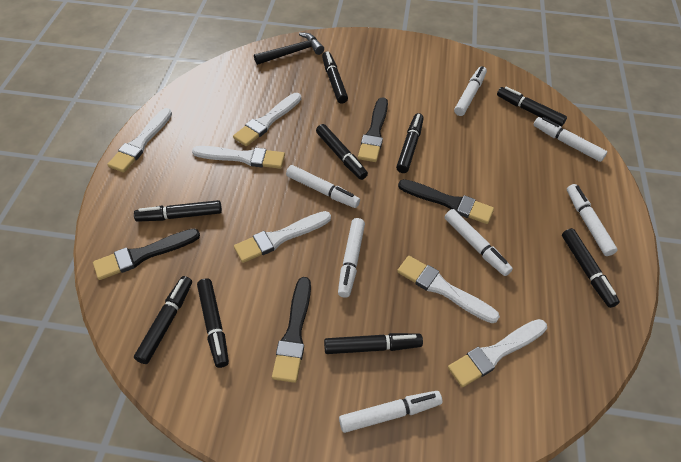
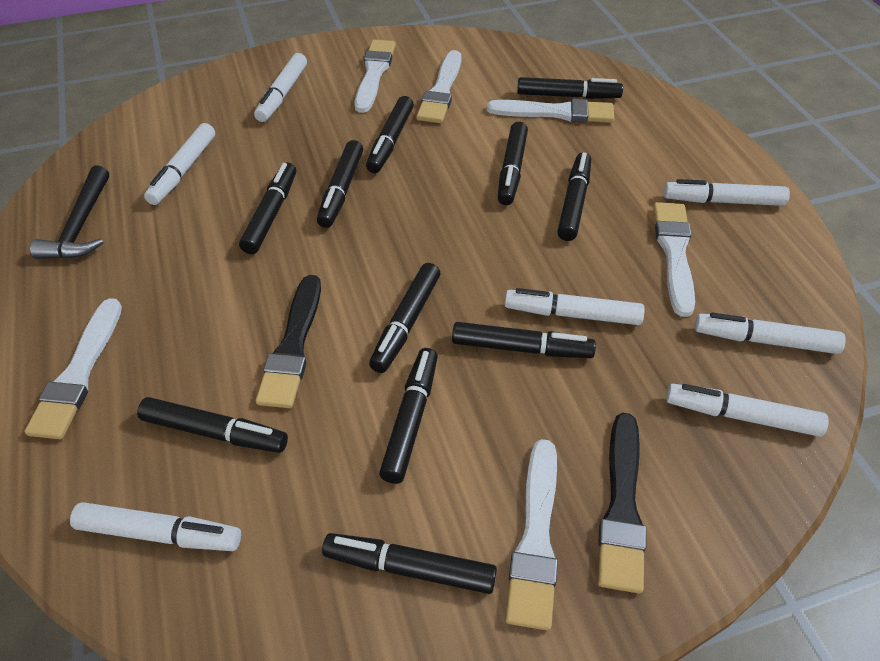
black brush: 4 -> 2
black marker: 9 -> 11

